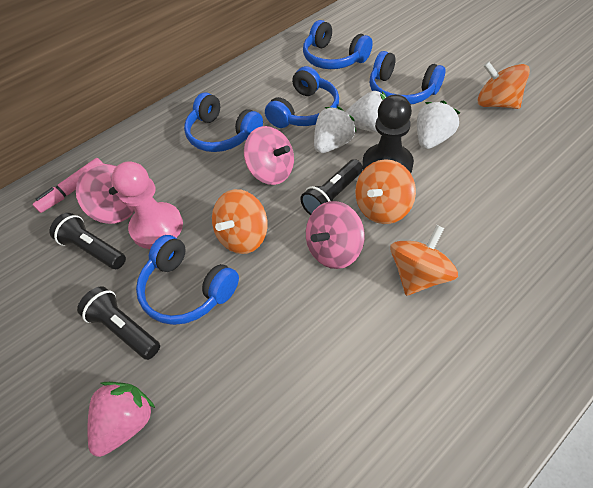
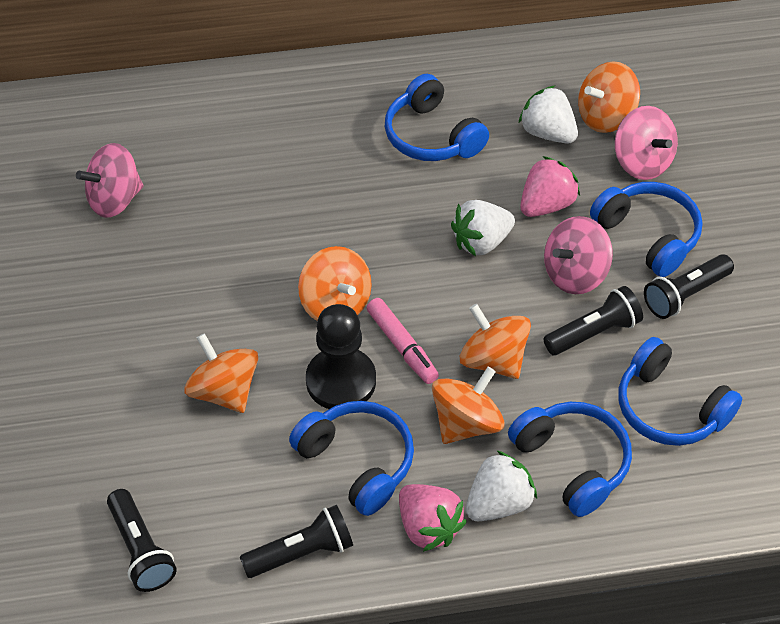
black flashlight: 3 -> 4
orange spinning top: 4 -> 5
pink pawn: 1 -> 0
pink strawberry: 1 -> 2

